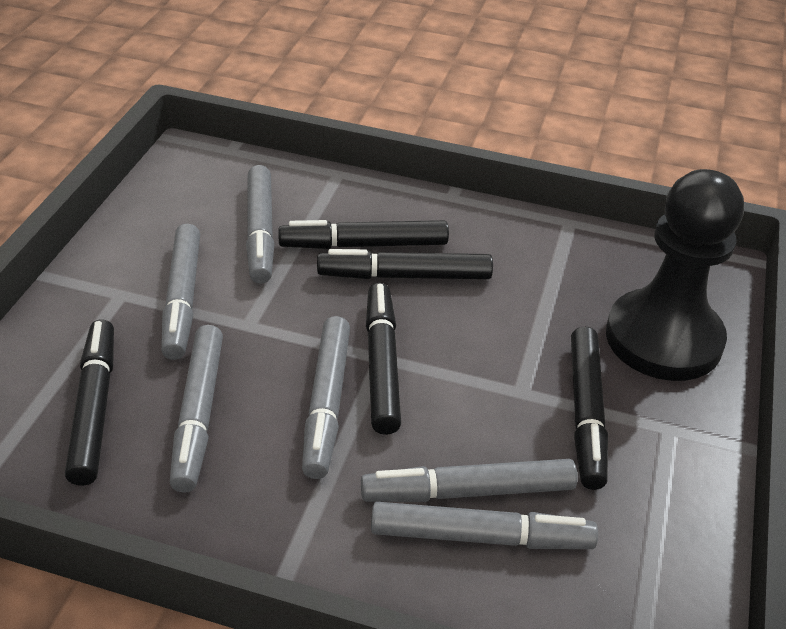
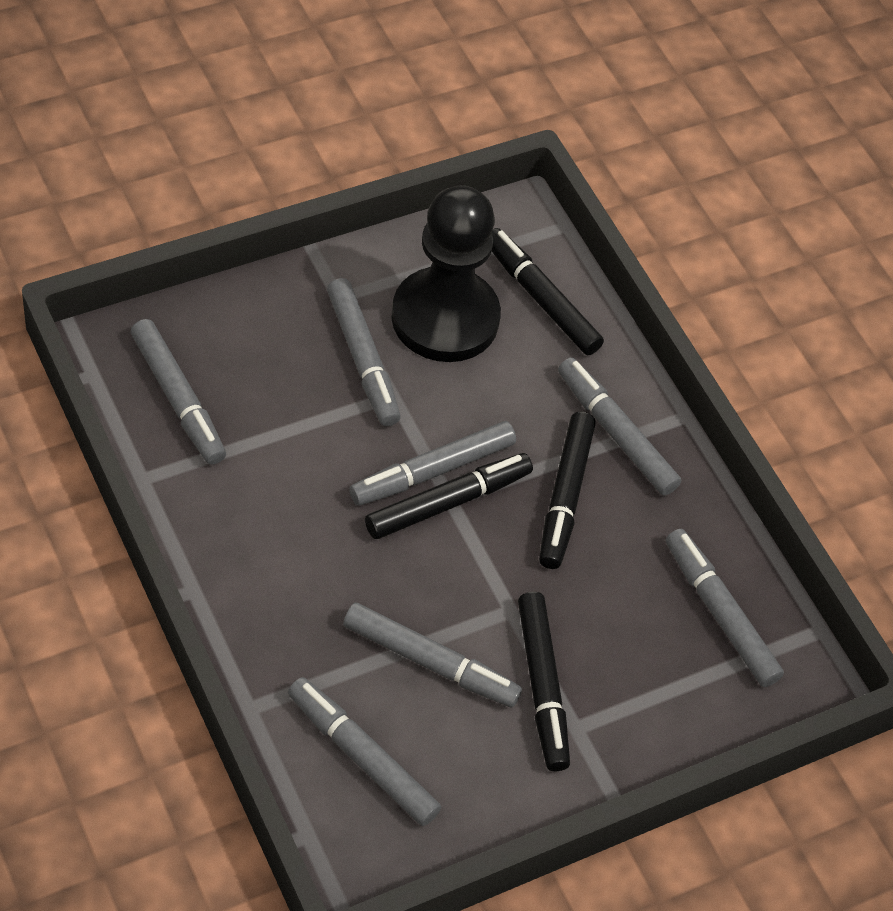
black marker: 5 -> 4
grey marker: 6 -> 7

